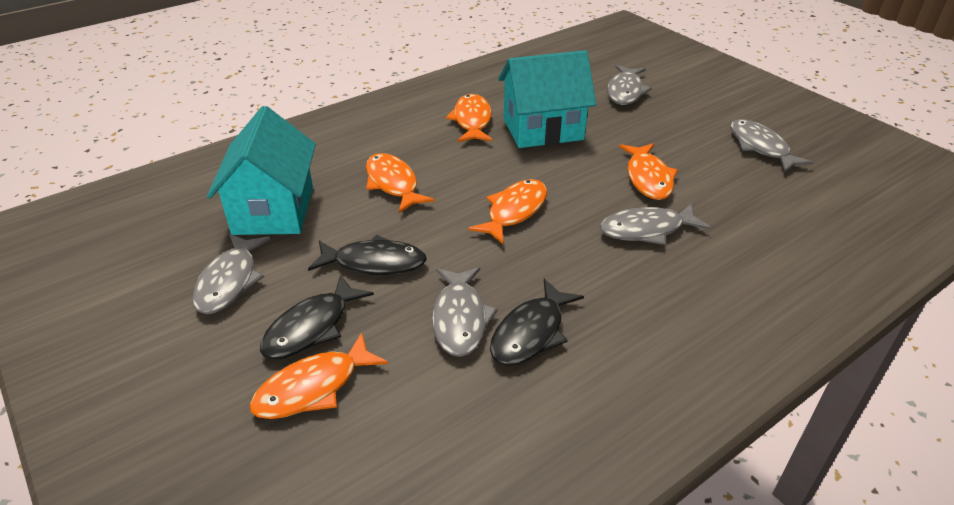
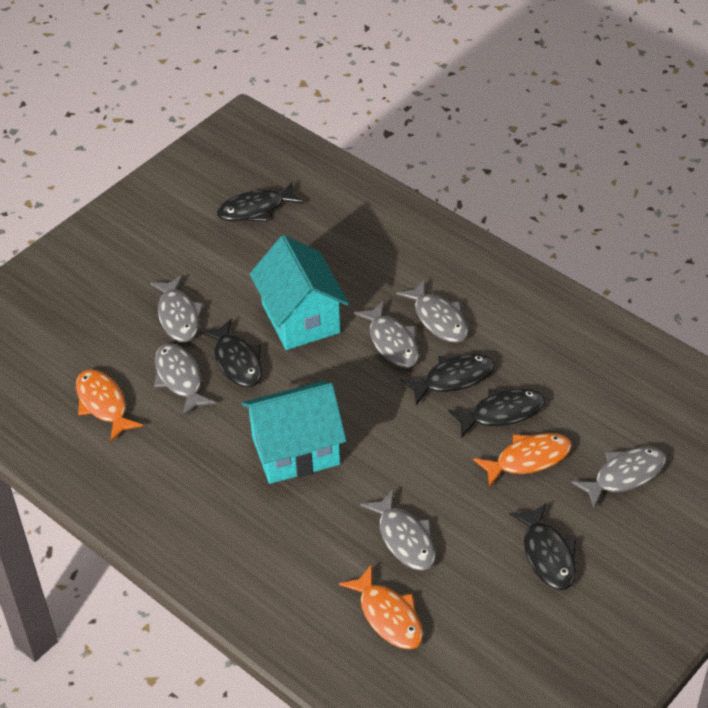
black fish: 3 -> 5
grey fish: 5 -> 6
orange fish: 5 -> 3

